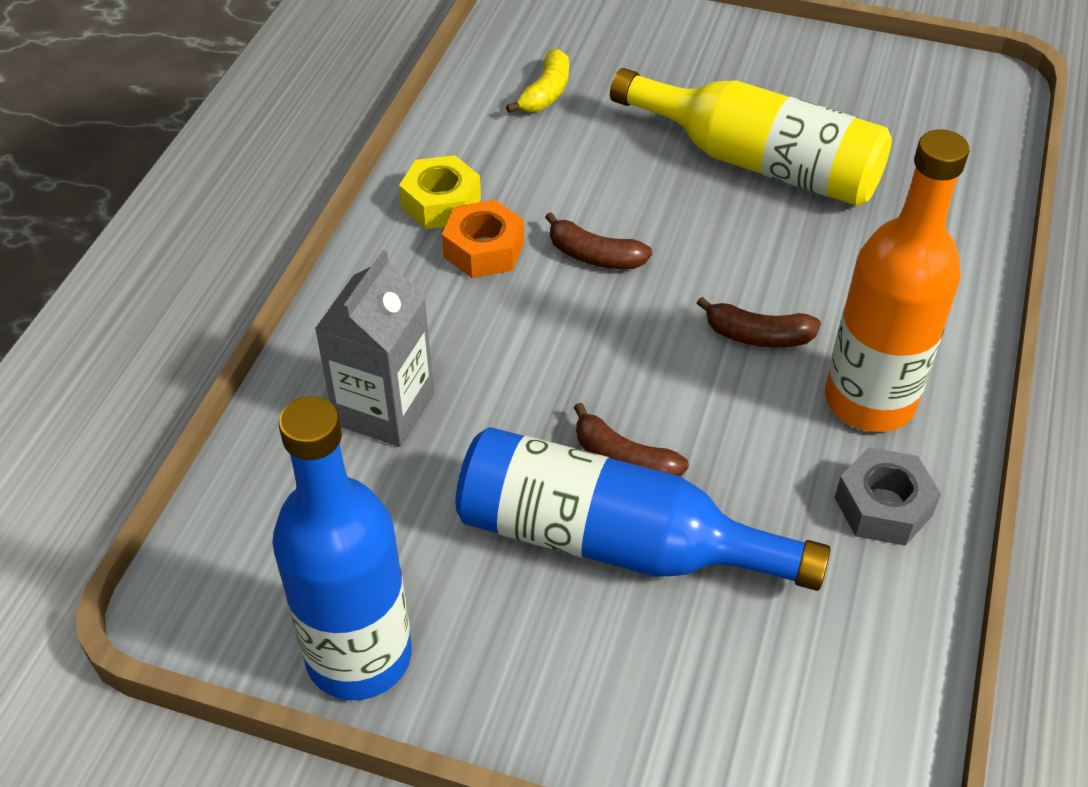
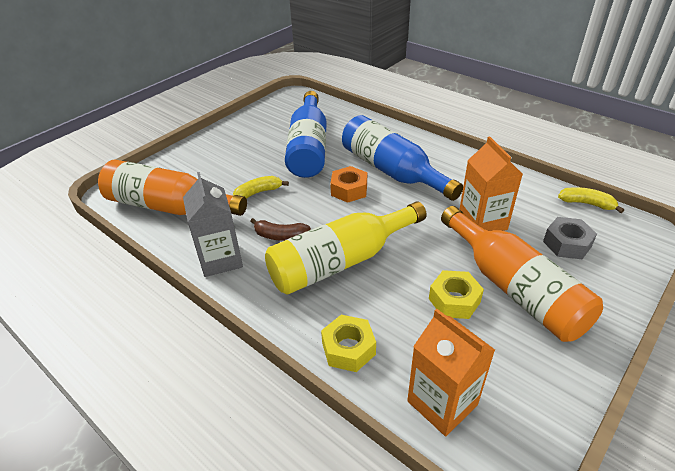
brown banana: 3 -> 1
orange bottle: 1 -> 2
orange carton: 0 -> 2
yellow banana: 1 -> 2
yellow nut: 1 -> 2

